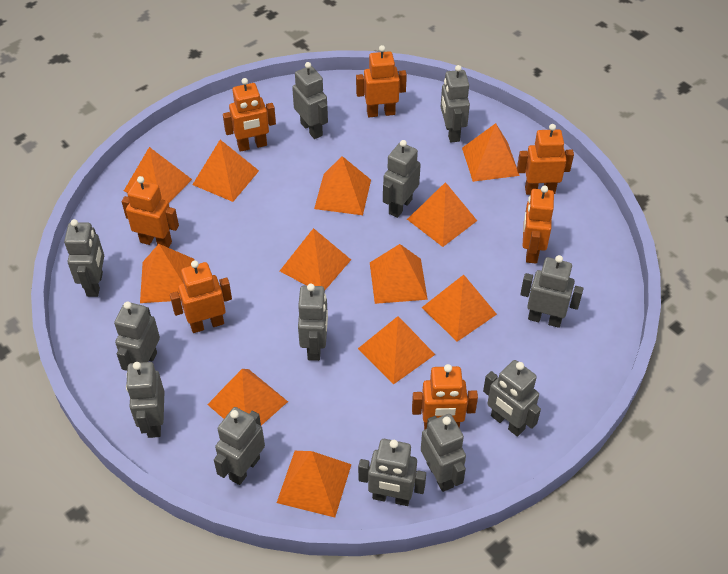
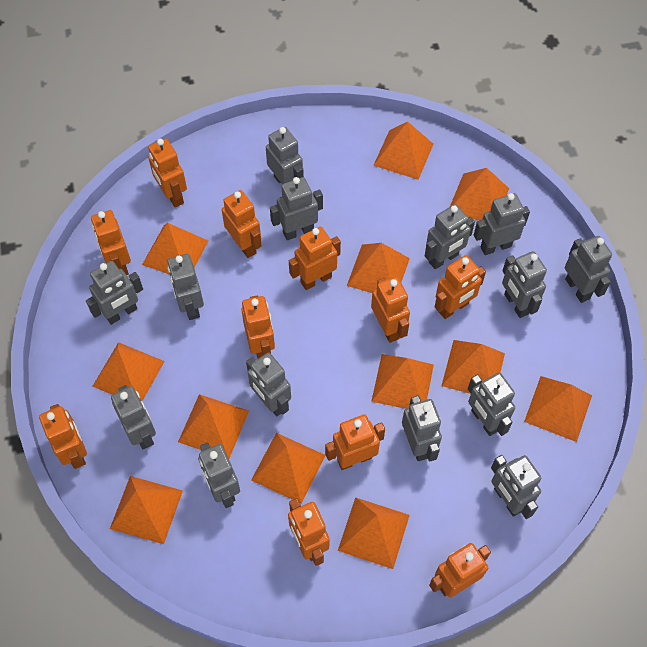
grey robot: 12 -> 14
orange robot: 7 -> 11

